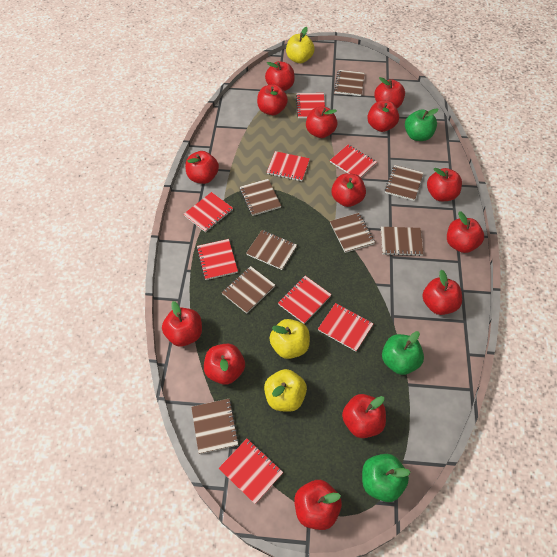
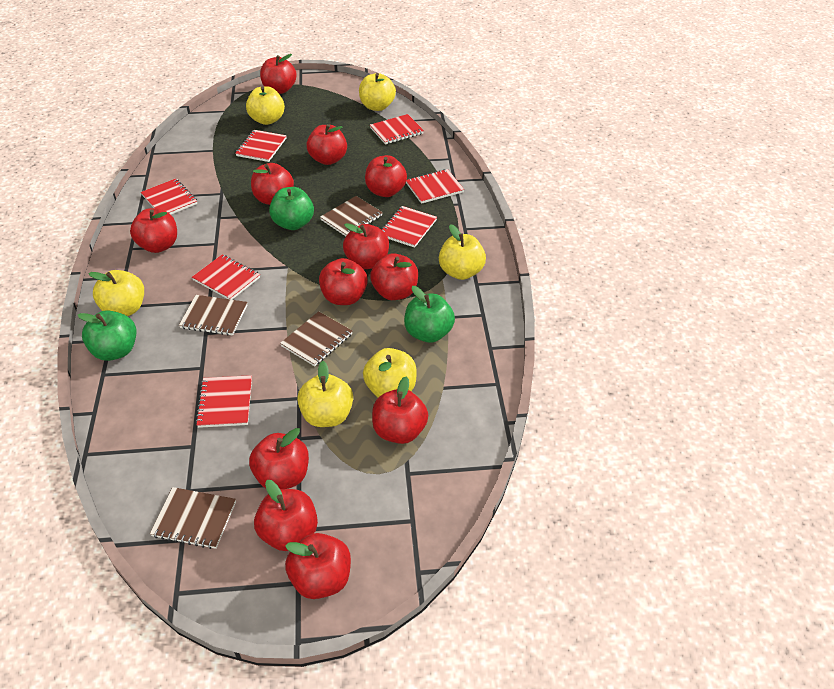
brown notebook: 8 -> 4
red apple: 14 -> 12
red notebook: 8 -> 7
yellow apple: 3 -> 6

